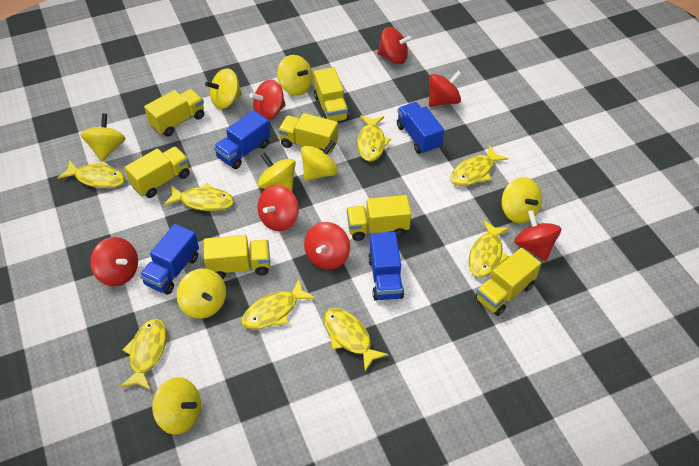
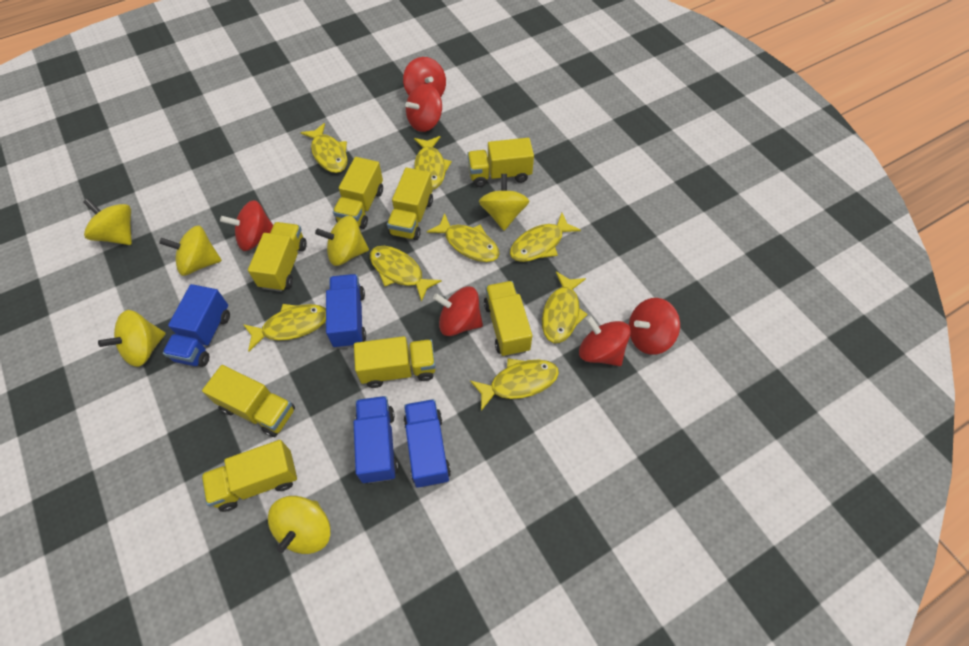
red spinning top: 7 -> 6
yellow spinning top: 8 -> 6
yellow truck: 7 -> 8

